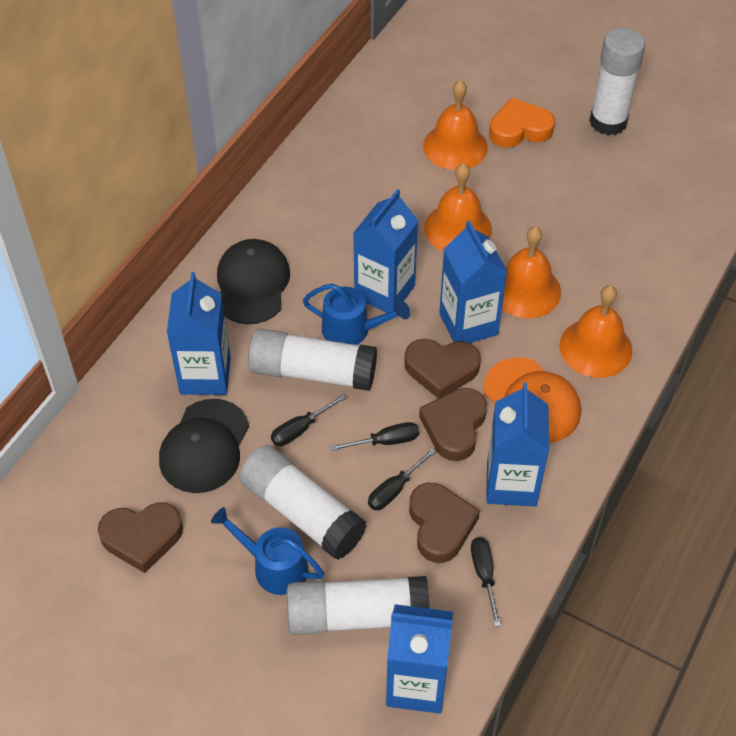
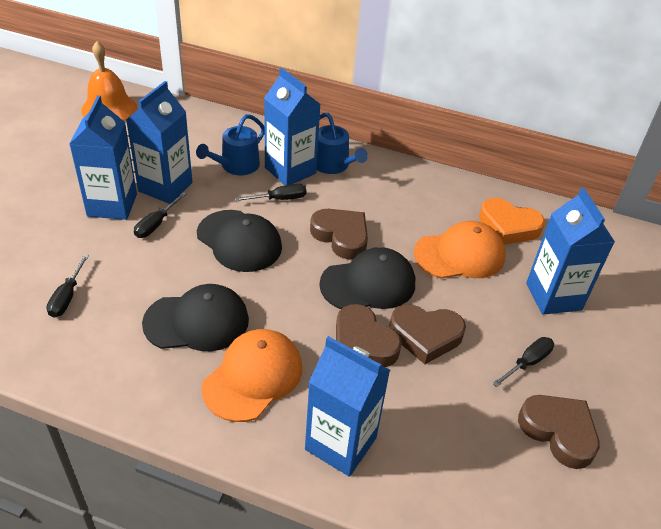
black cap: 2 -> 3
orange bell: 4 -> 1
orange cap: 1 -> 2
white glue stick: 4 -> 0

